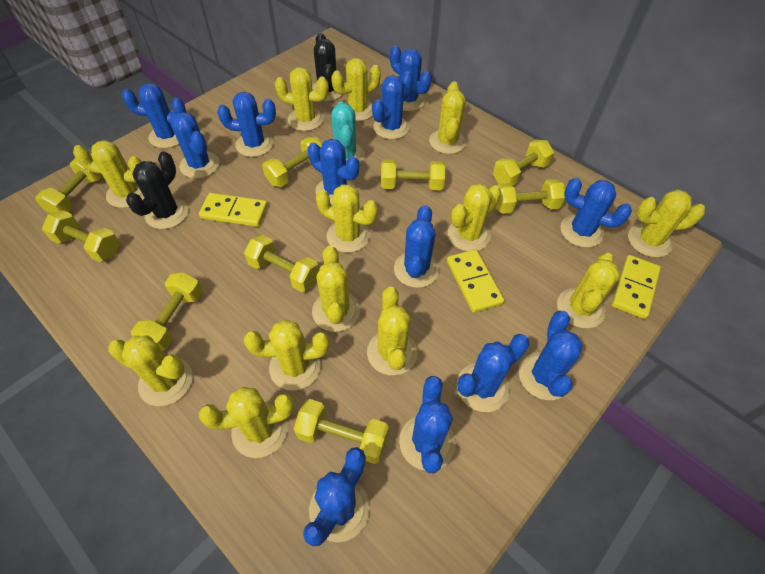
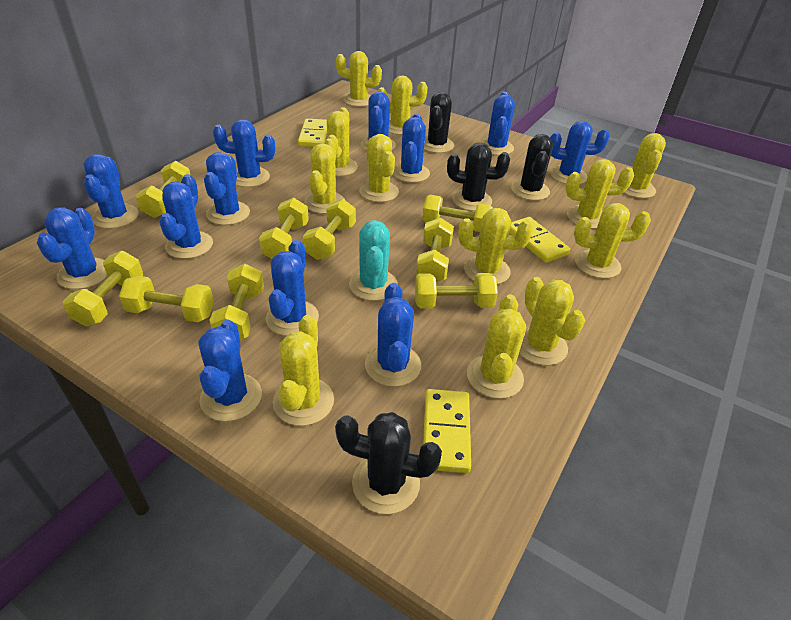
black cactus: 2 -> 4
yellow cactus: 13 -> 12

